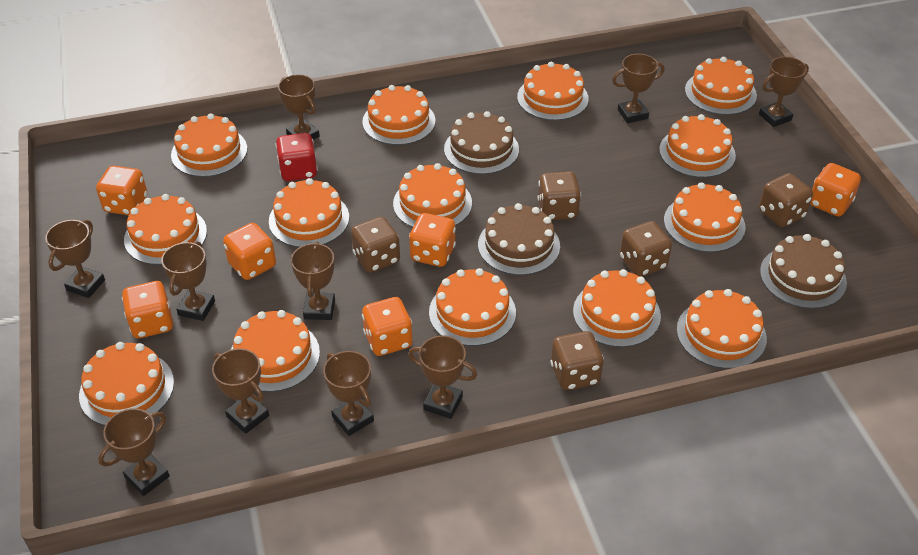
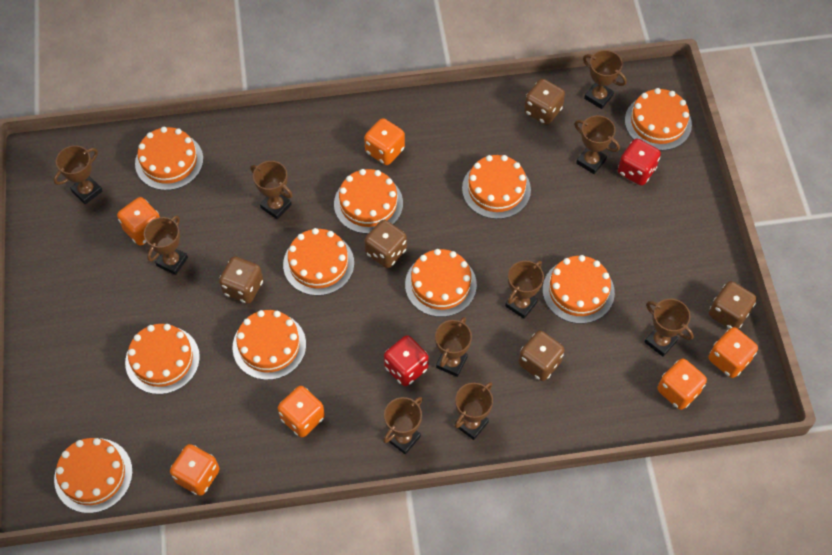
brown cake: 3 -> 0
orange cake: 14 -> 10
red dice: 1 -> 2

